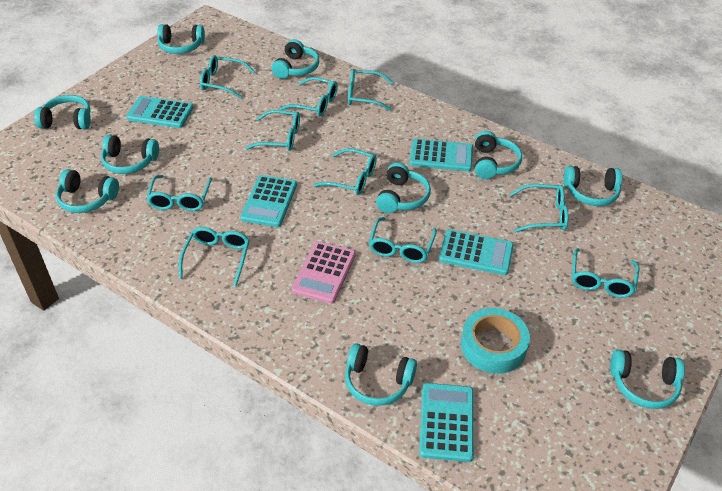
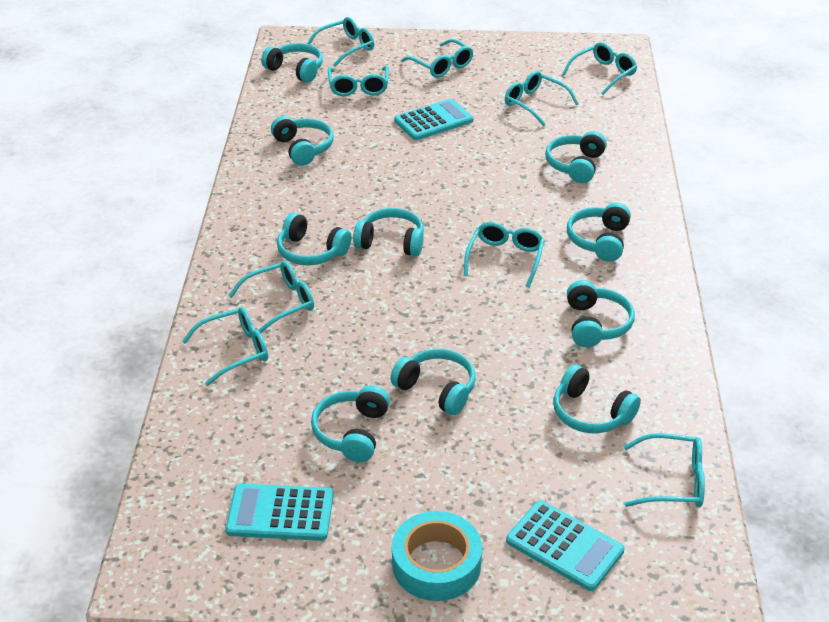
pink calculator: 1 -> 0
turquoise calculator: 5 -> 3
turquoise glasses: 10 -> 9

